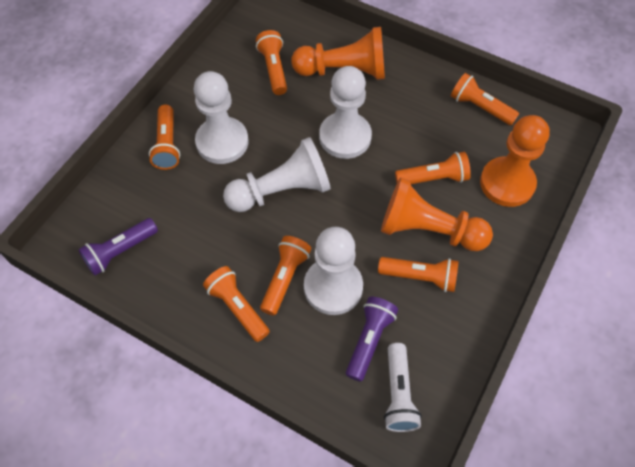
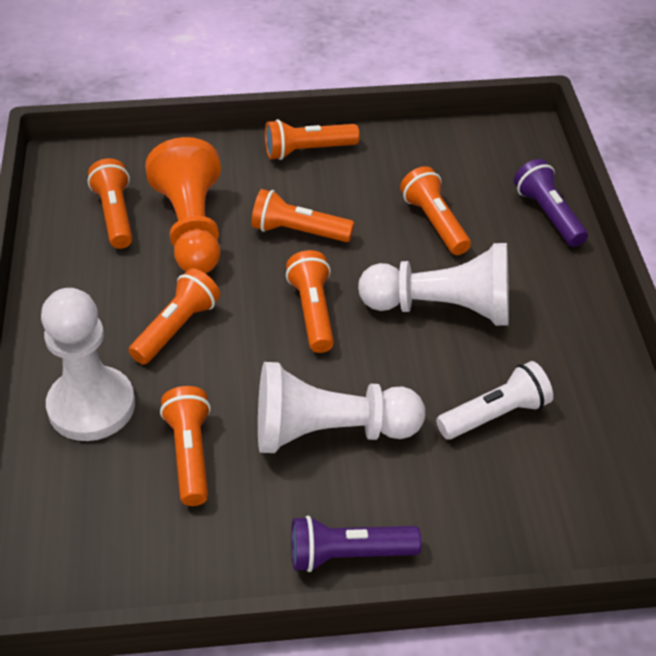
orange pawn: 3 -> 1
white pawn: 4 -> 3

